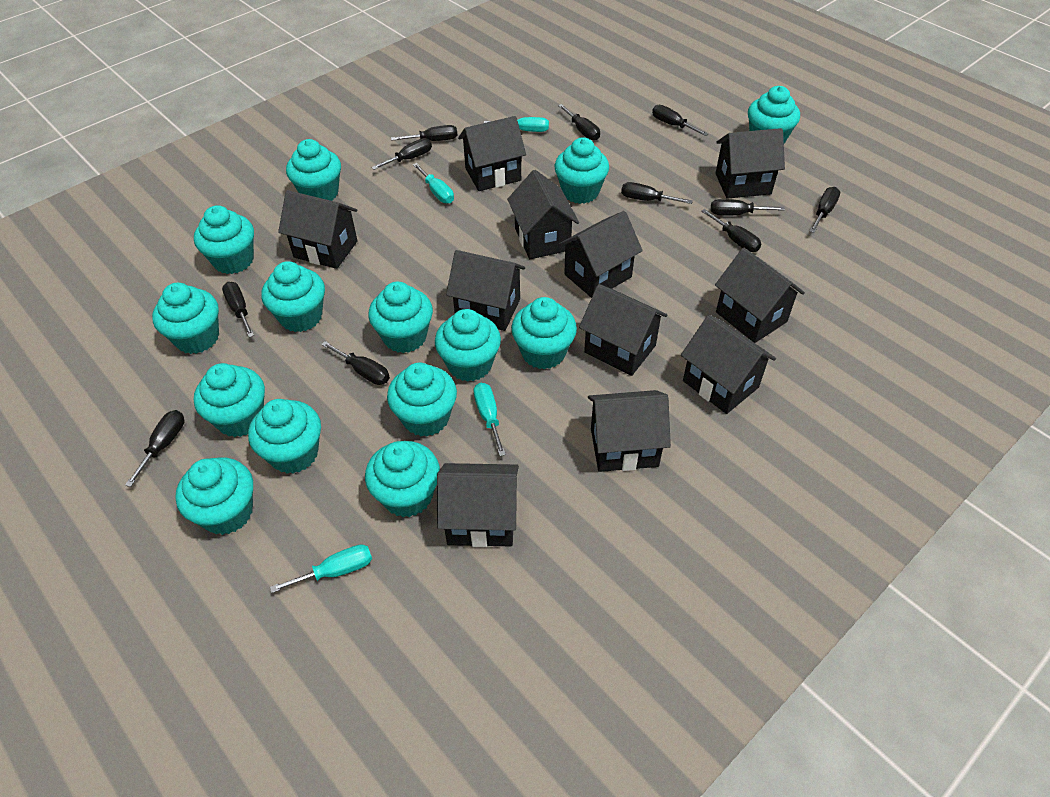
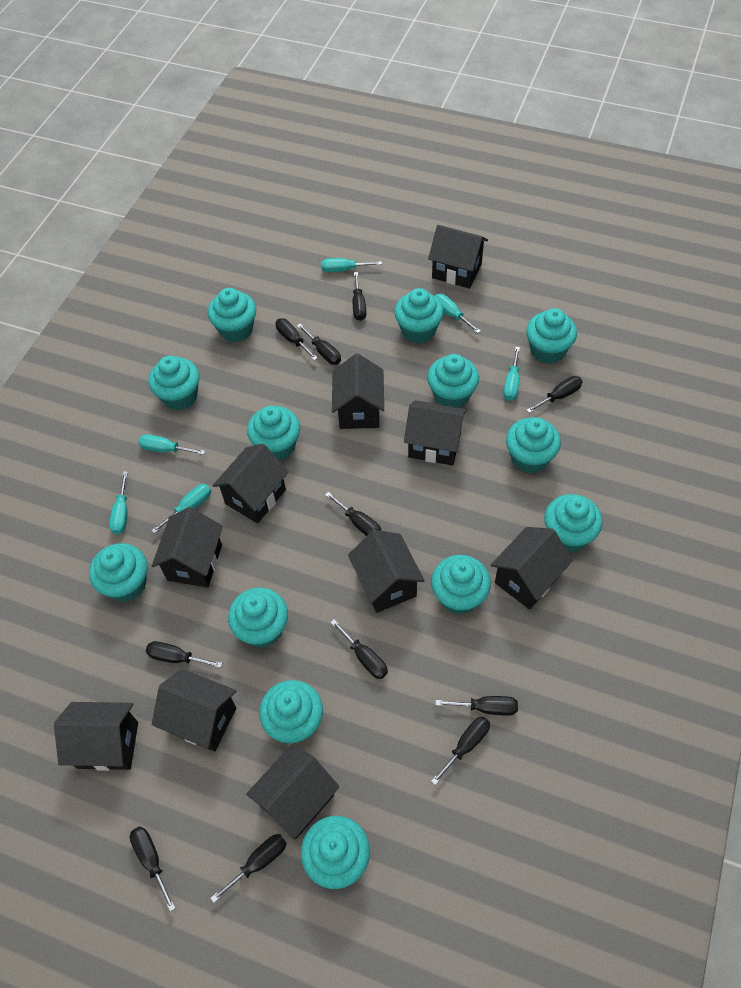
black house: 11 -> 10
turquoise cupcake: 14 -> 13
turquoise screwdriver: 4 -> 6

